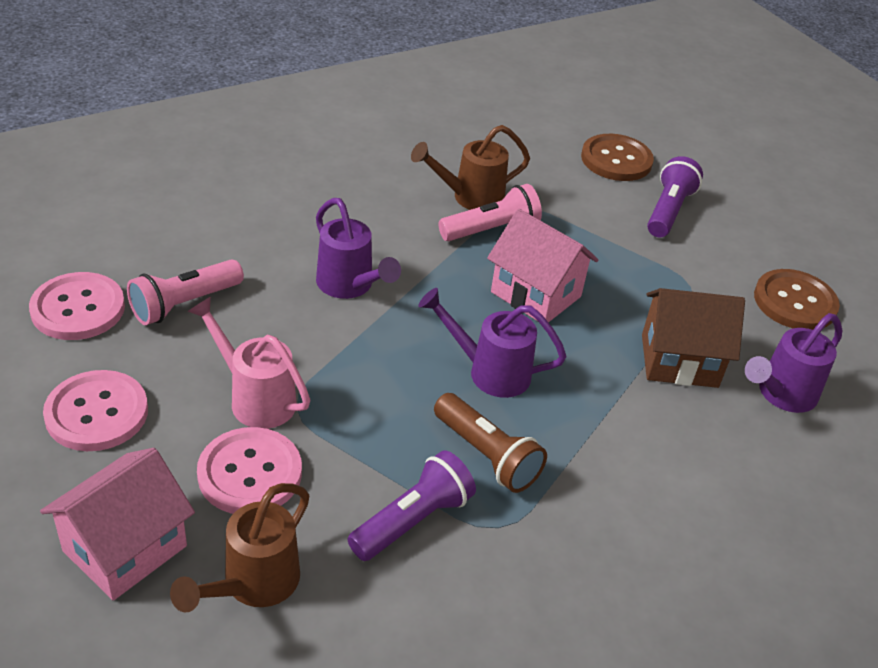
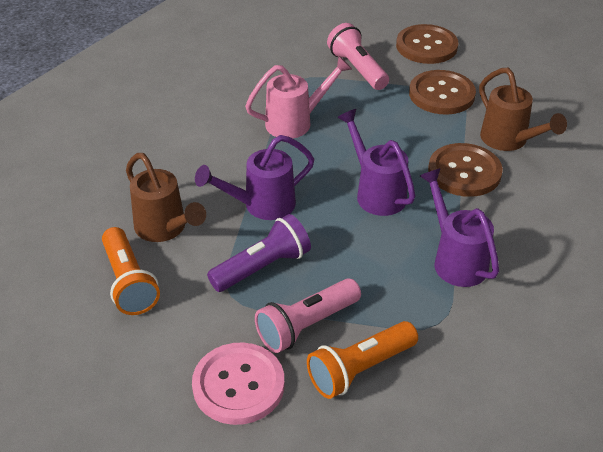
brown button: 2 -> 3
brown flashlight: 1 -> 0
brown house: 1 -> 0
orange flashlight: 0 -> 2
pink button: 3 -> 1
pink house: 2 -> 0
purple flashlight: 2 -> 1

